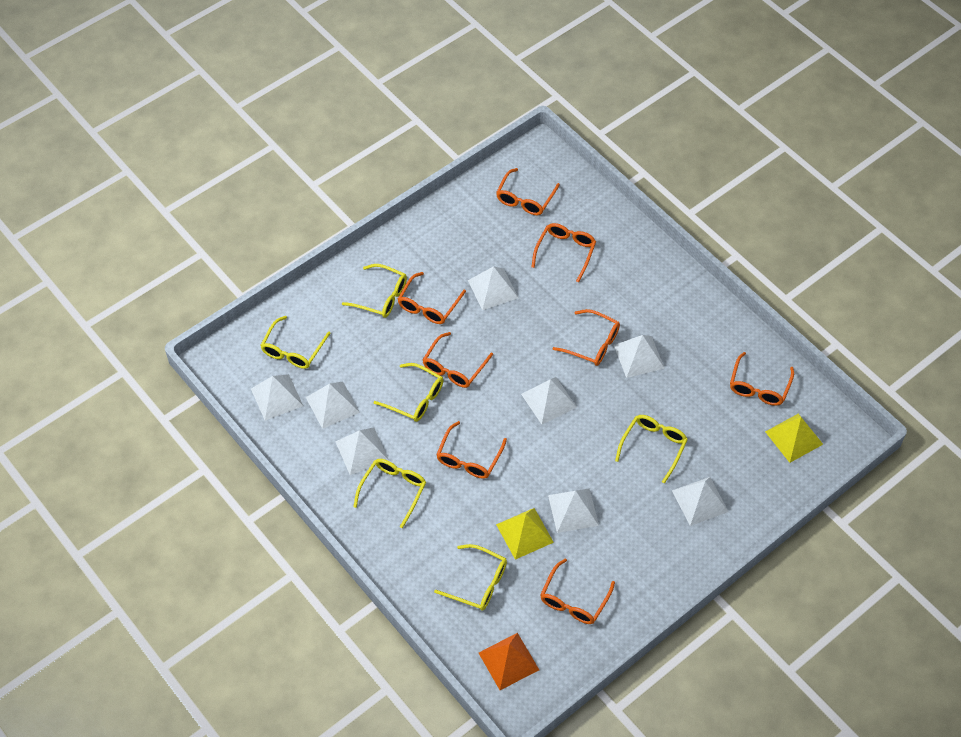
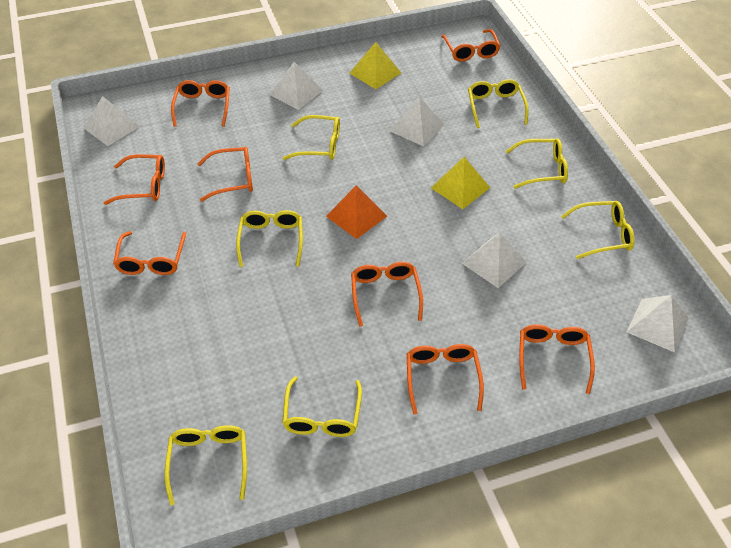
white pyramid: 8 -> 5
yellow glasses: 6 -> 7

